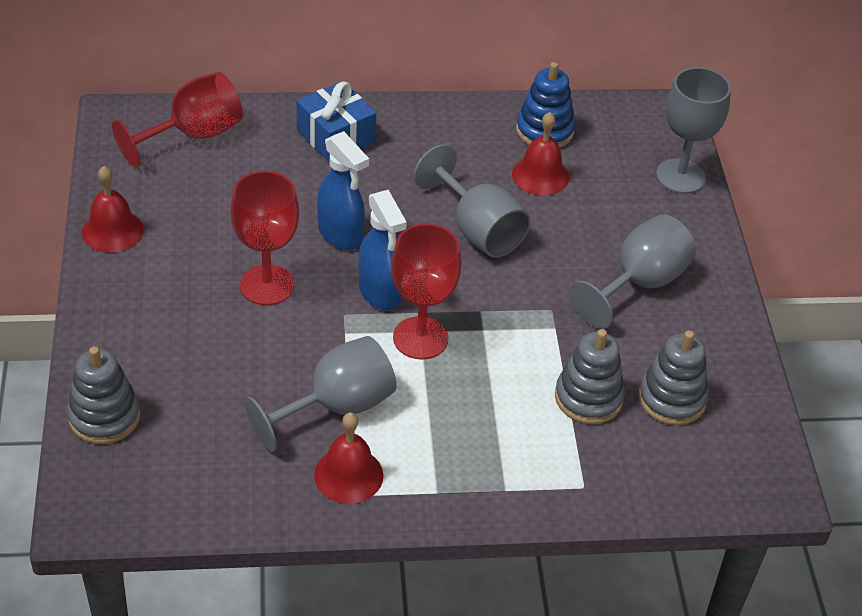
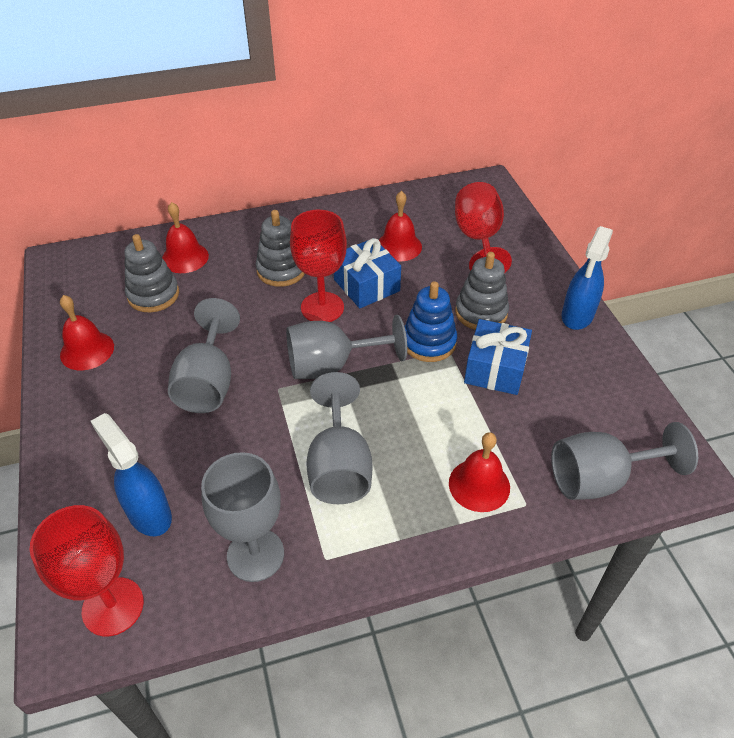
blue gift: 1 -> 2
grey goblet: 4 -> 5
red bell: 3 -> 4

